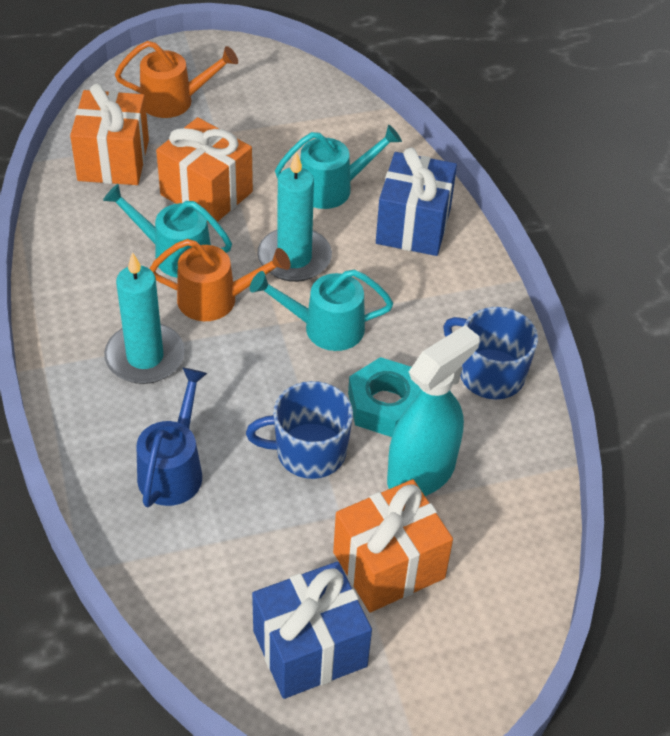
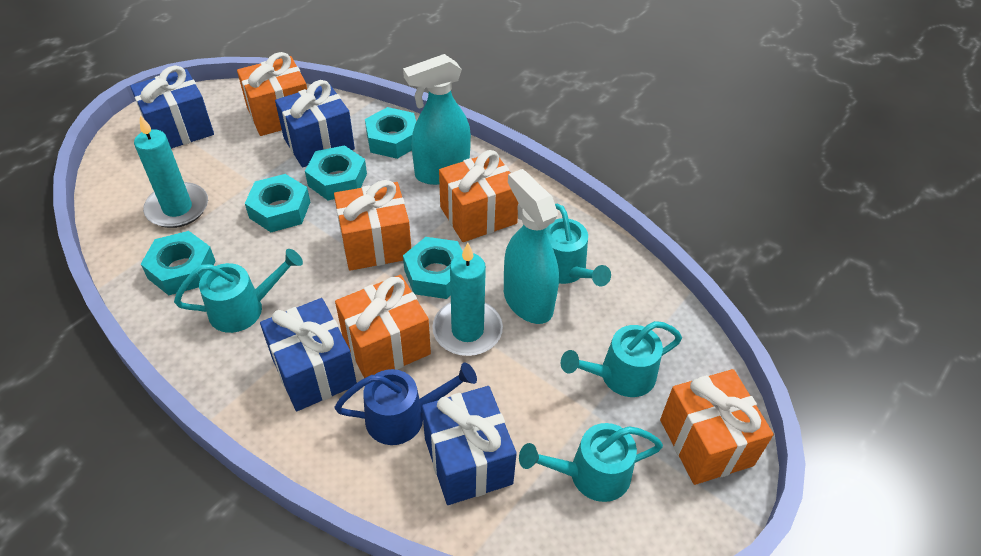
blue gift: 2 -> 4
blue mug: 2 -> 0
orange gift: 3 -> 5
orange watering can: 2 -> 0
turquoise nut: 1 -> 5
turquoise spray bottle: 1 -> 2
turquoise watering can: 3 -> 4

